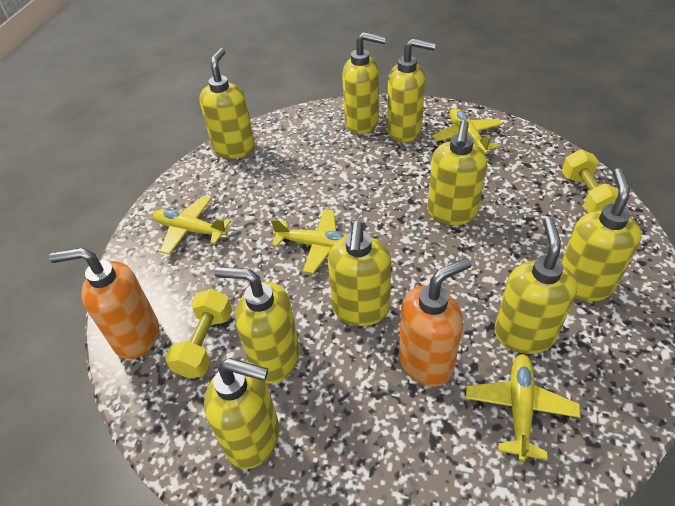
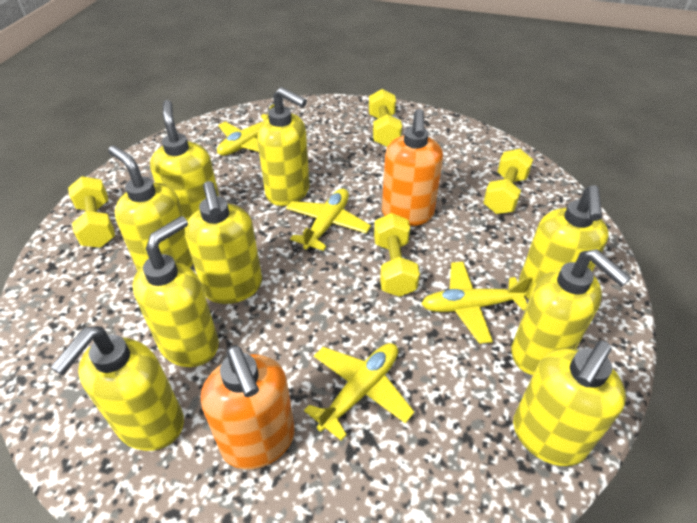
yellow dumbbell: 2 -> 4

